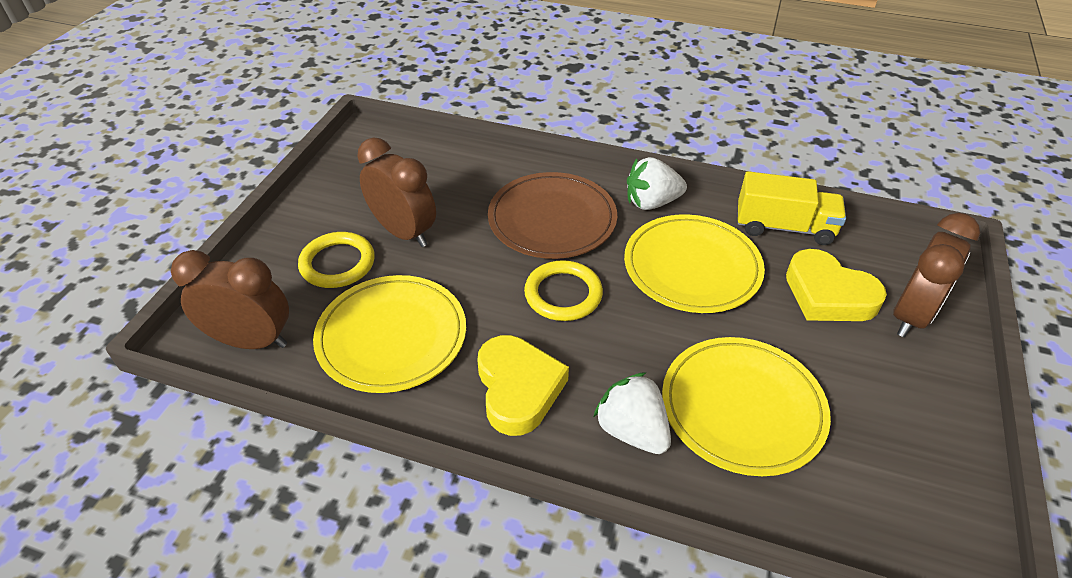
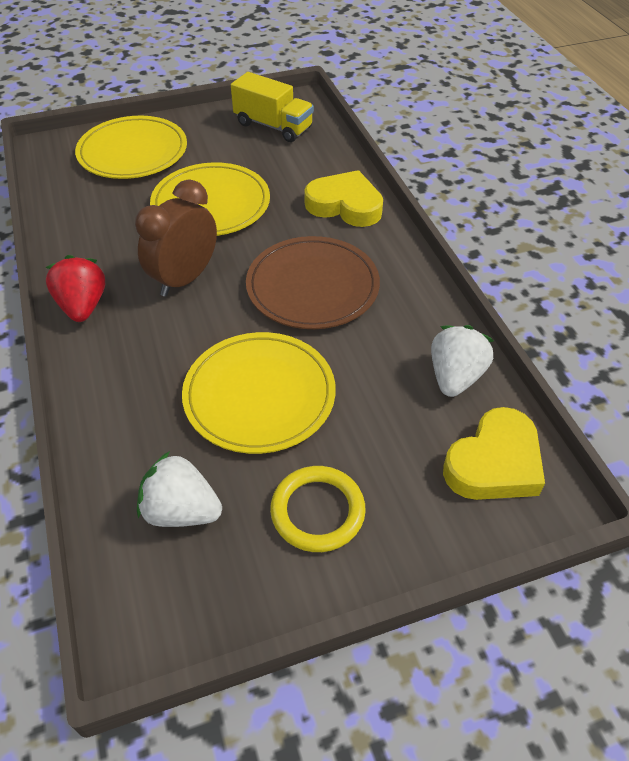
brown clock: 3 -> 1
red strawberry: 0 -> 1
yellow ring: 2 -> 1

